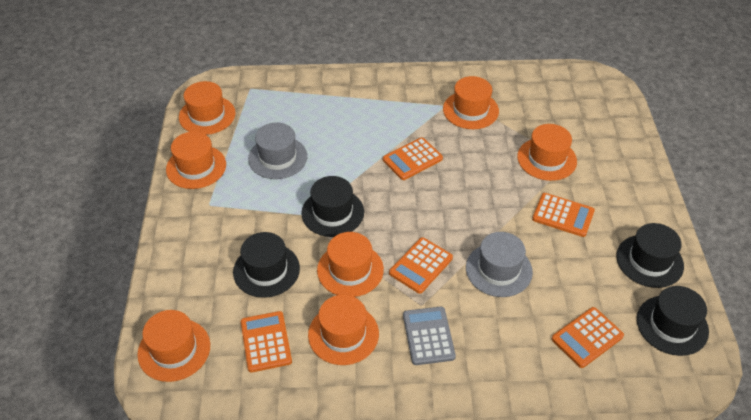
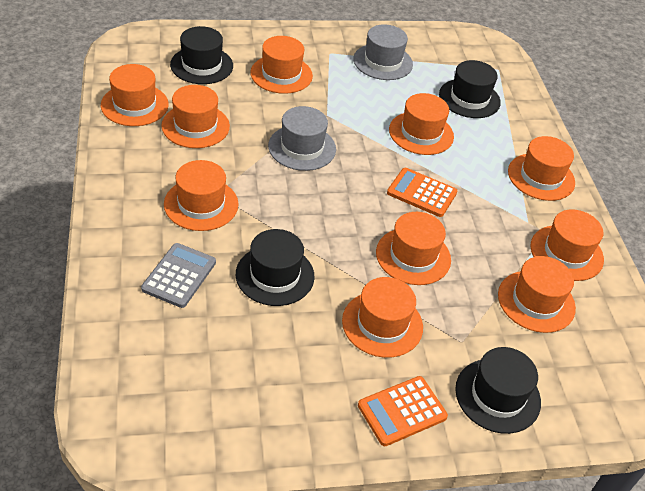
orange calculator: 5 -> 2
orange hat: 7 -> 10

